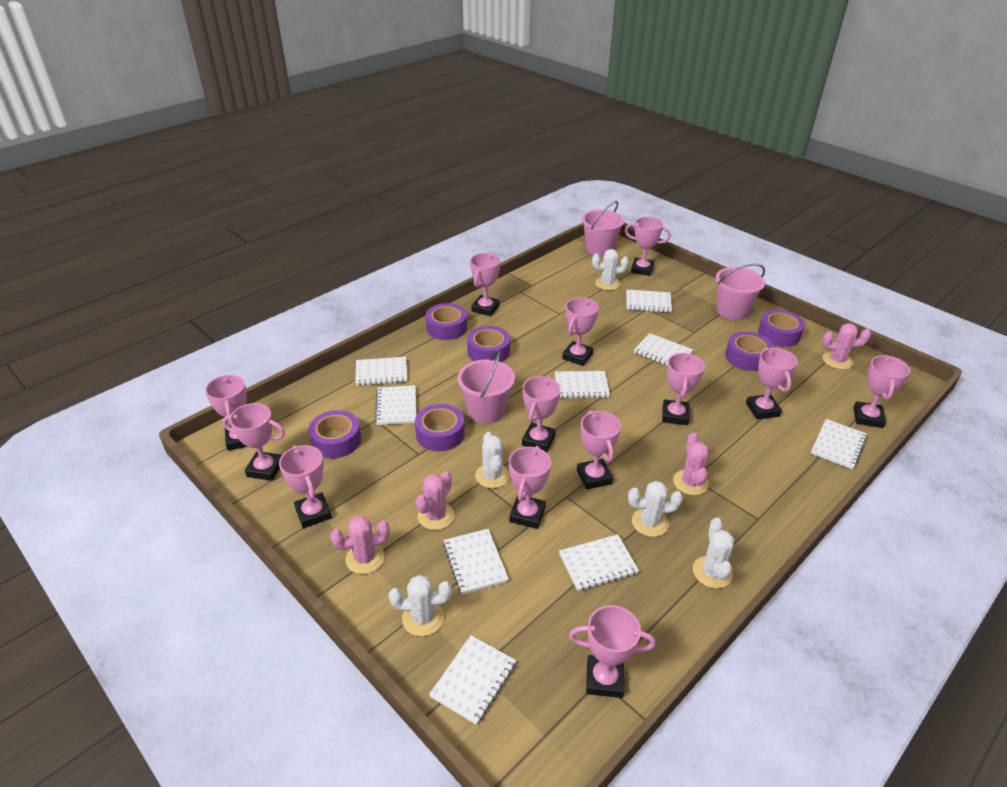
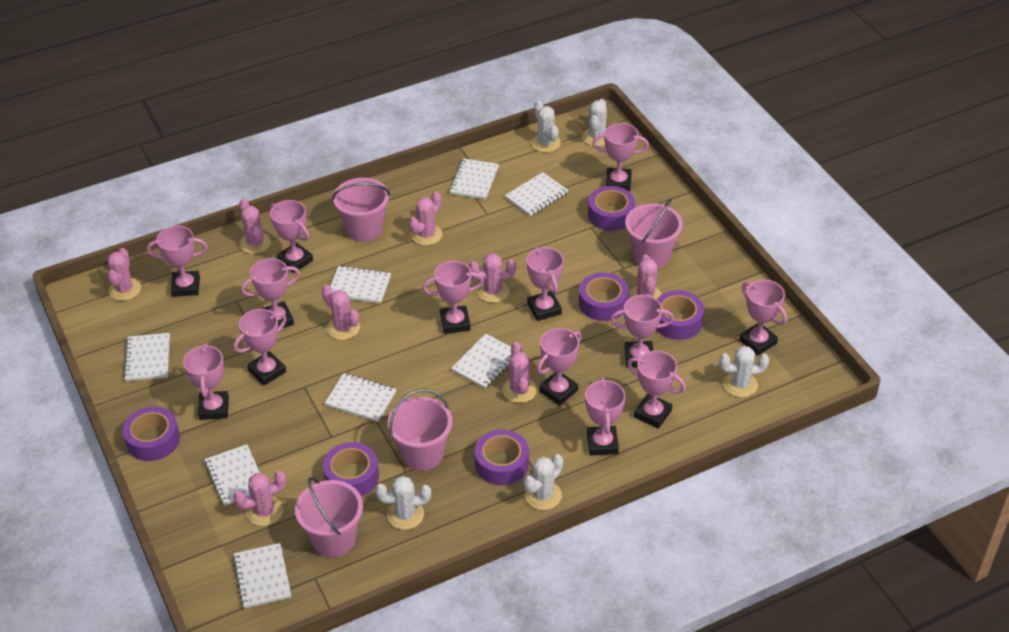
pink bucket: 3 -> 4
pink cactus: 4 -> 8
white notebook: 9 -> 8

